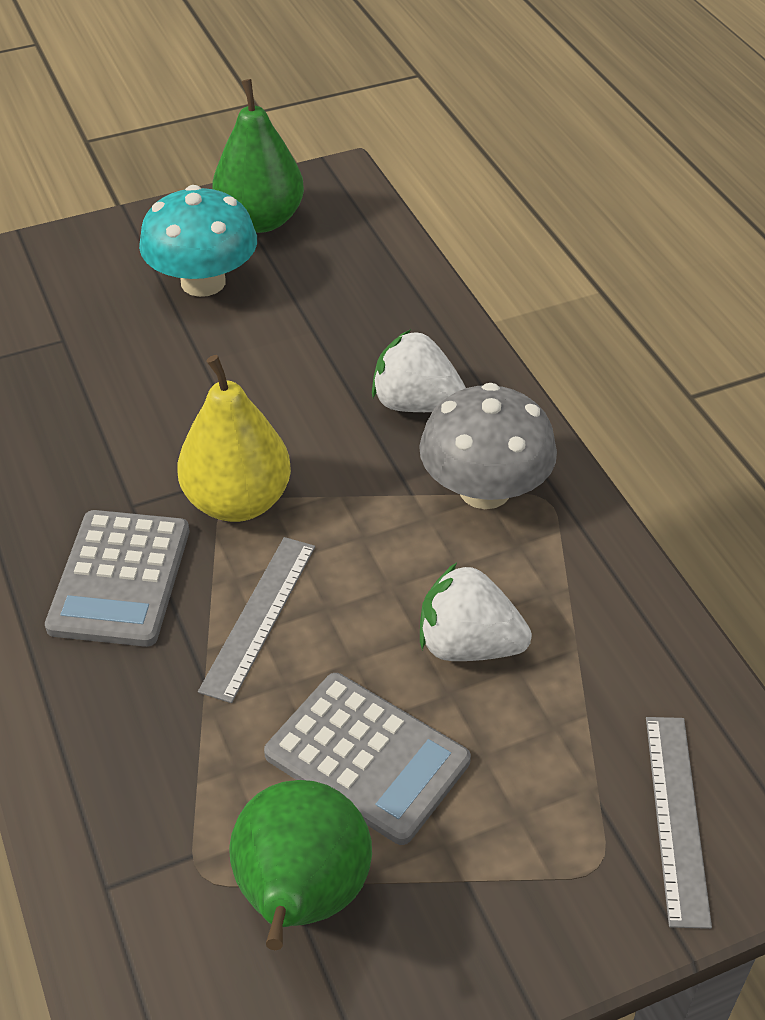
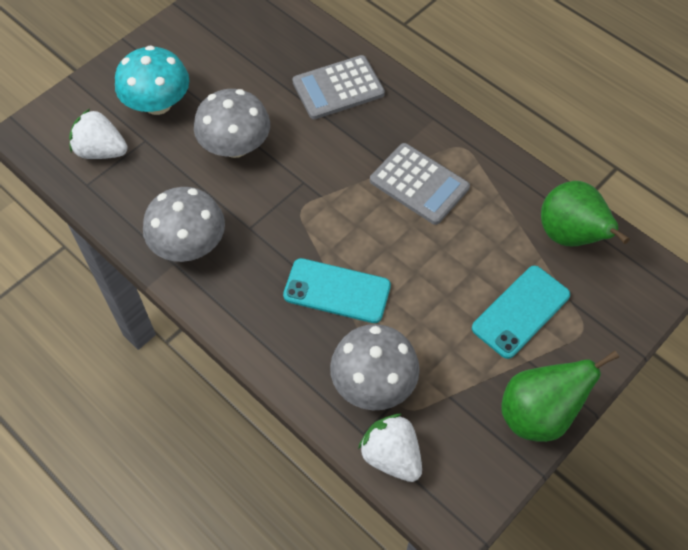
grey mushroom: 1 -> 3
grey ruler: 2 -> 0
turquoise phone: 0 -> 2
yellow pear: 1 -> 0

